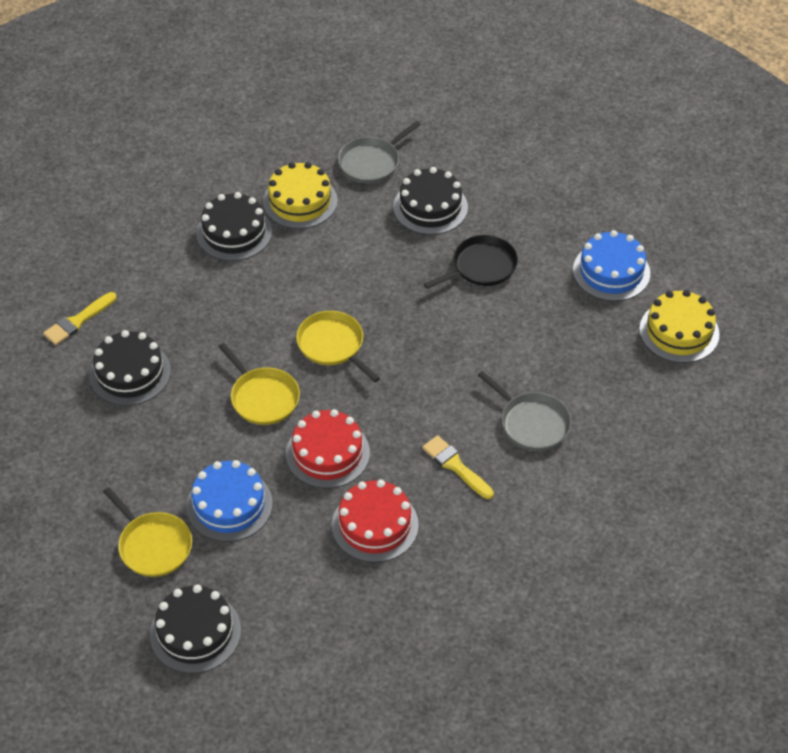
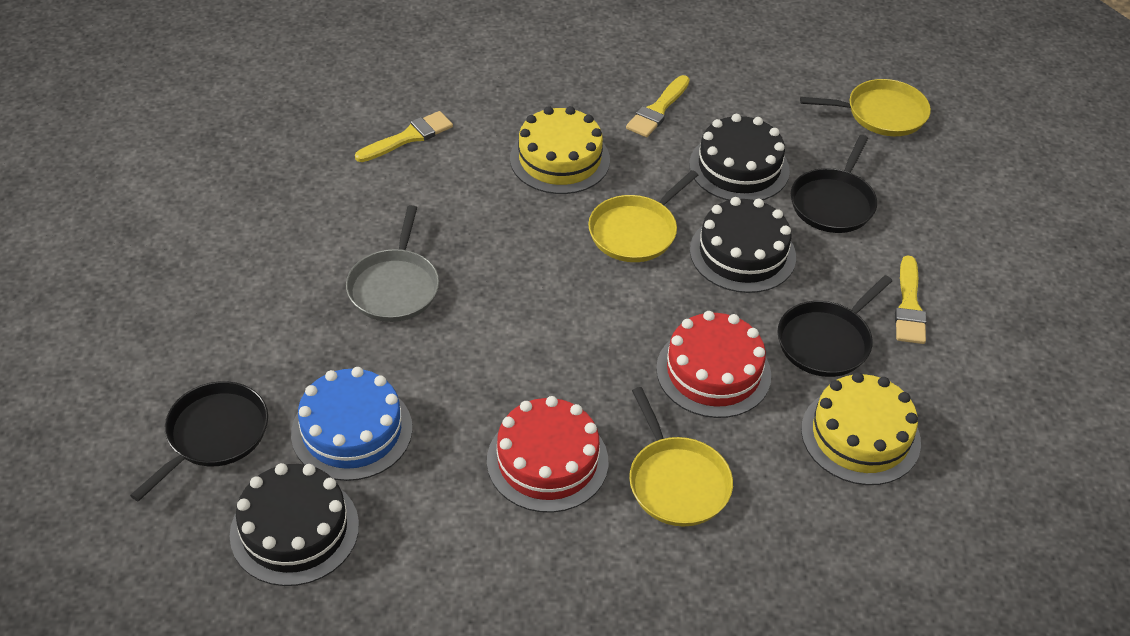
black cake: 4 -> 3
black pan: 1 -> 3
blue cake: 2 -> 1
grey pan: 2 -> 1
yellow brush: 2 -> 3

